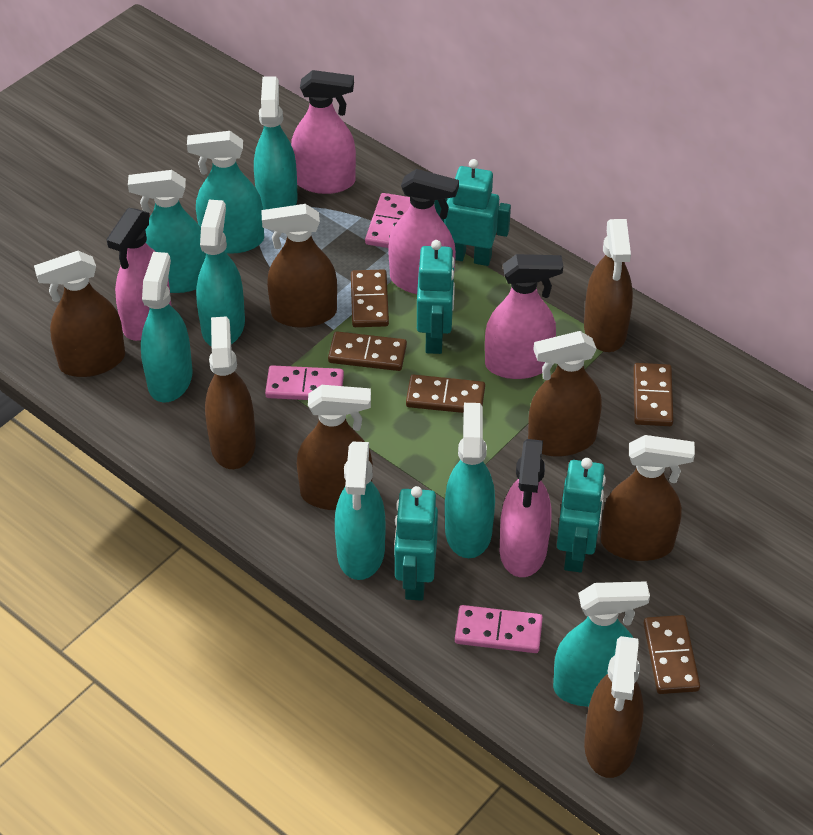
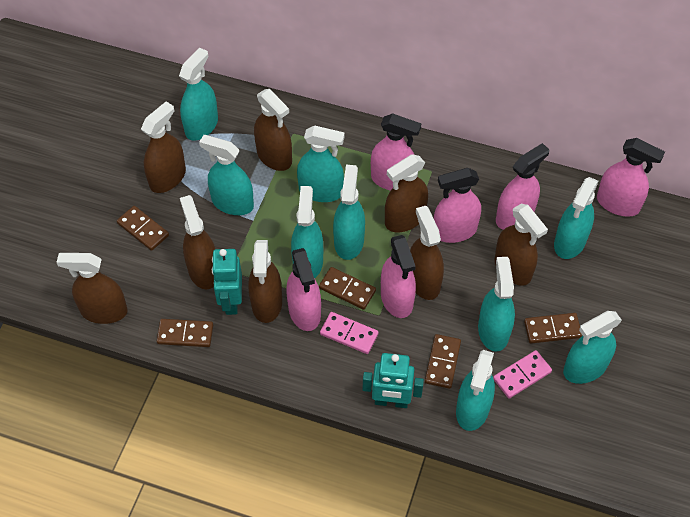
pink domino: 3 -> 2
pink spray bottle: 5 -> 6
turquoise robot: 4 -> 2
turquoise spray bottle: 8 -> 9

